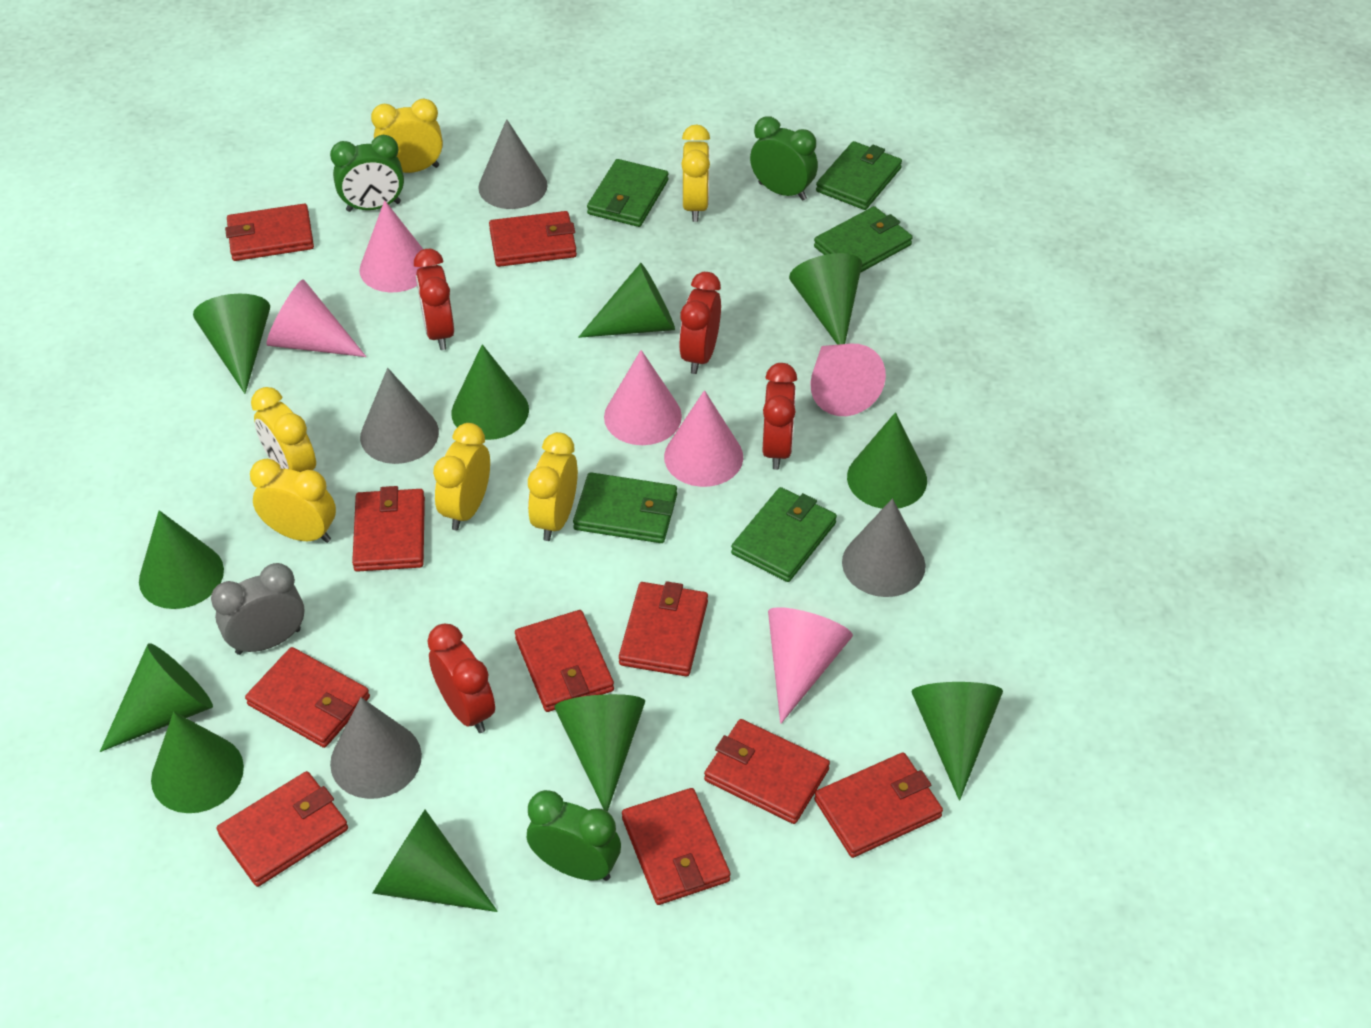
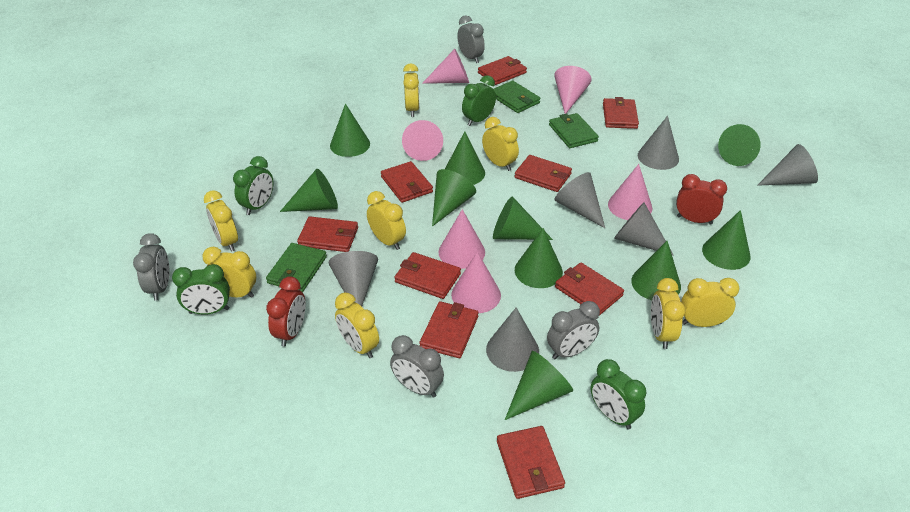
green clock: 3 -> 4
green cone: 11 -> 10
green wallet: 5 -> 3
grey clock: 1 -> 4
grey cone: 4 -> 6
red clock: 4 -> 2
red wallet: 10 -> 9
yellow clock: 6 -> 8

